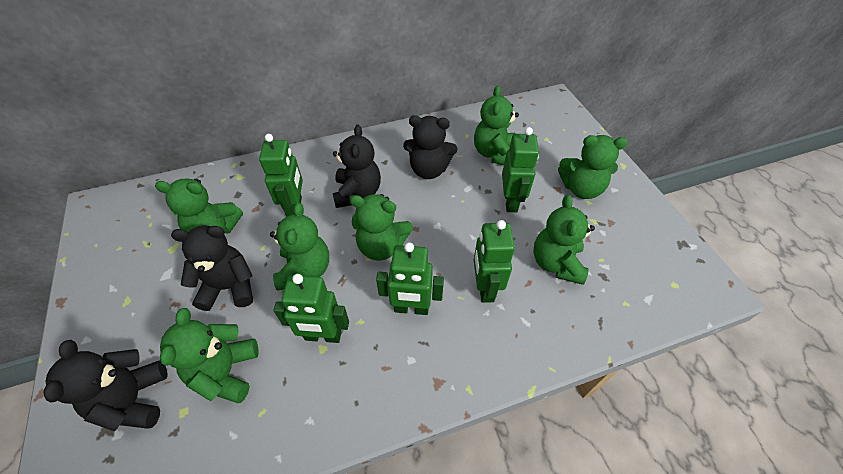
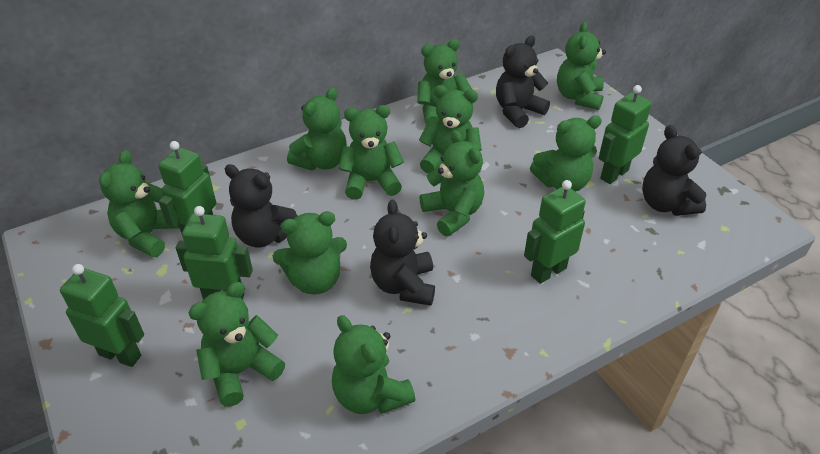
green teddy bear: 7 -> 11

